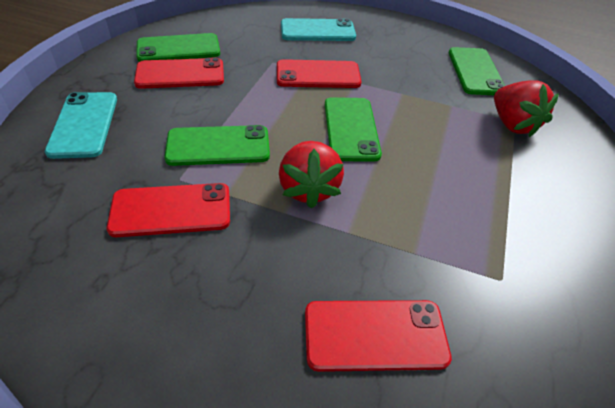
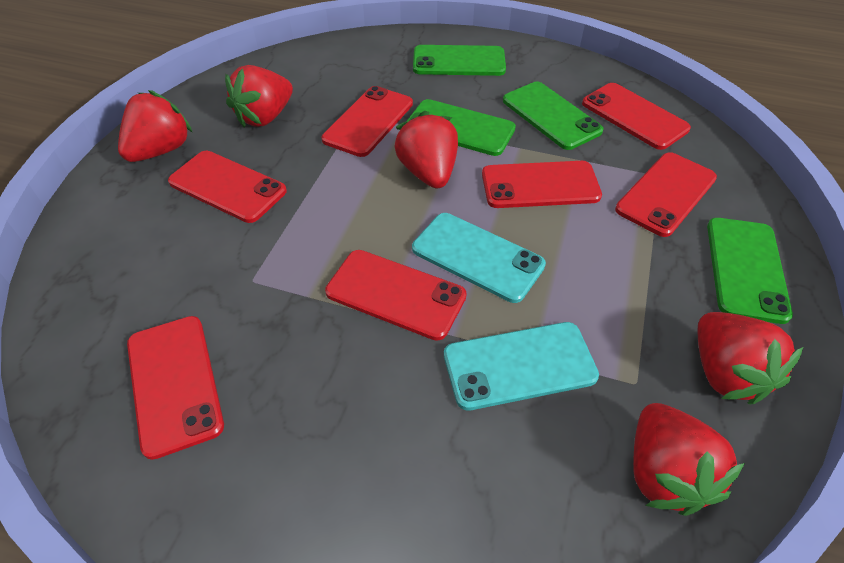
red phone: 4 -> 7
red strawberry: 2 -> 5

